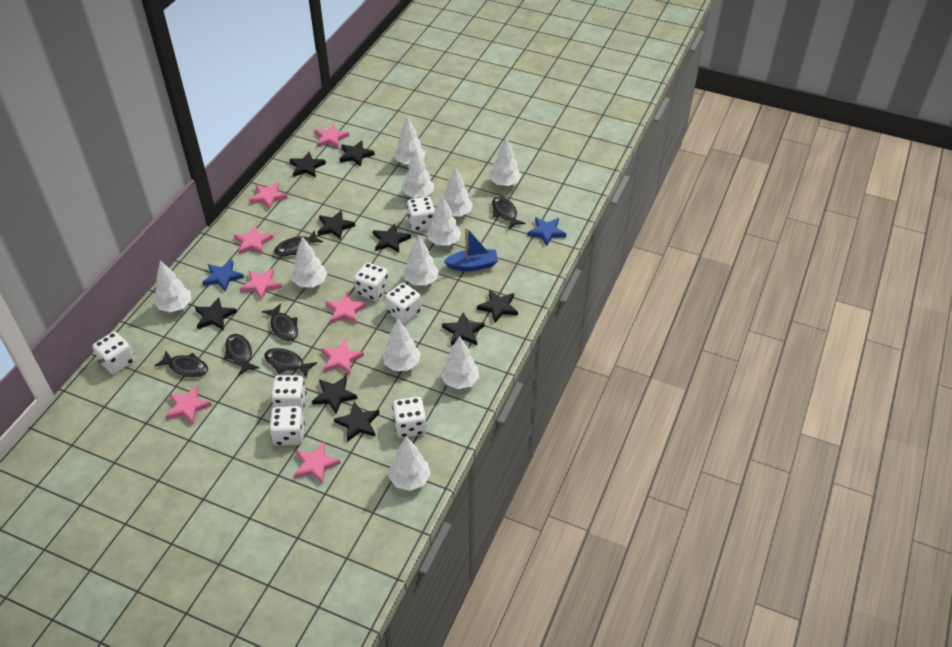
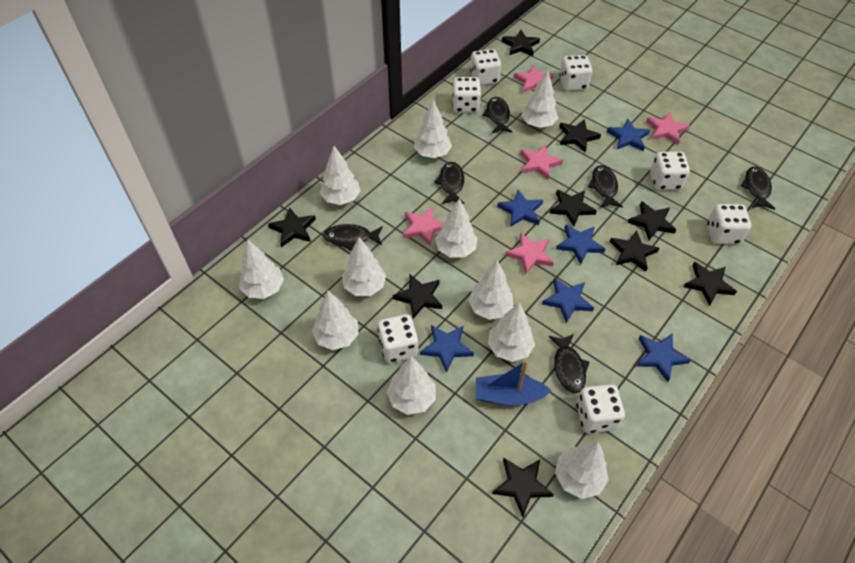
blue star: 2 -> 6
pink star: 8 -> 5

